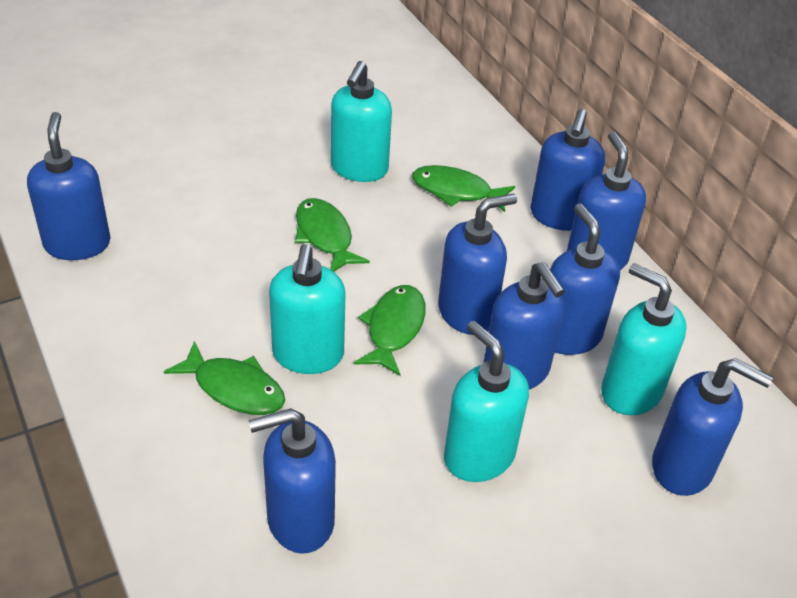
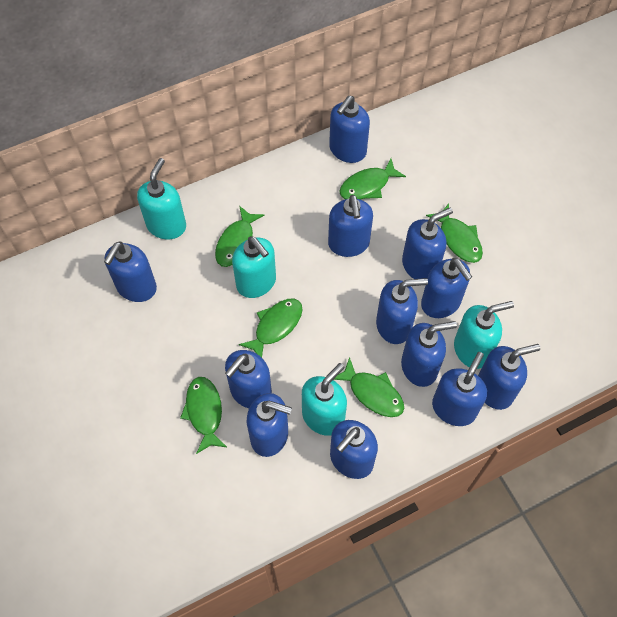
blue soap dispenser: 8 -> 12
green fish: 4 -> 6

